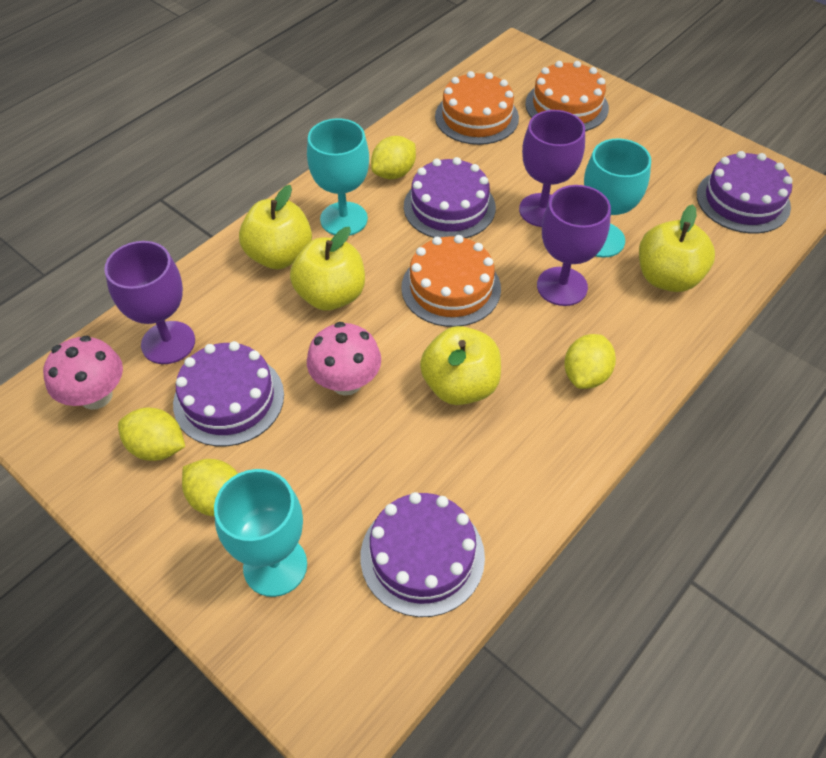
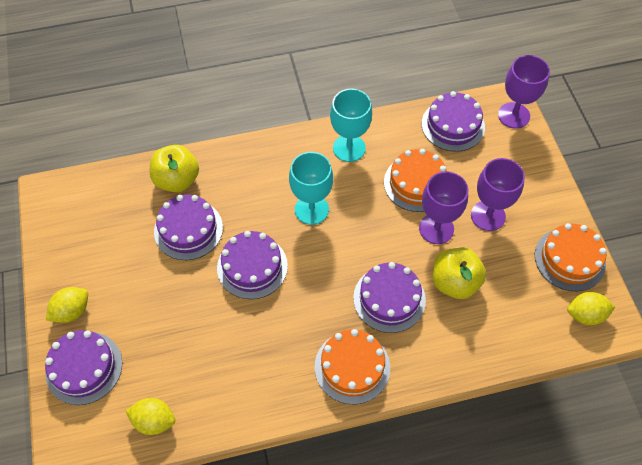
pink mushroom: 2 -> 0
purple cake: 4 -> 5
turquoise goblet: 3 -> 2
yellow apple: 4 -> 2
yellow lemon: 4 -> 3

